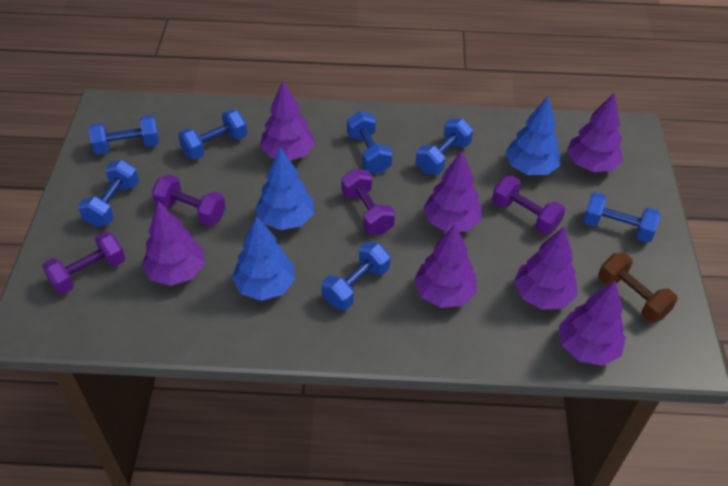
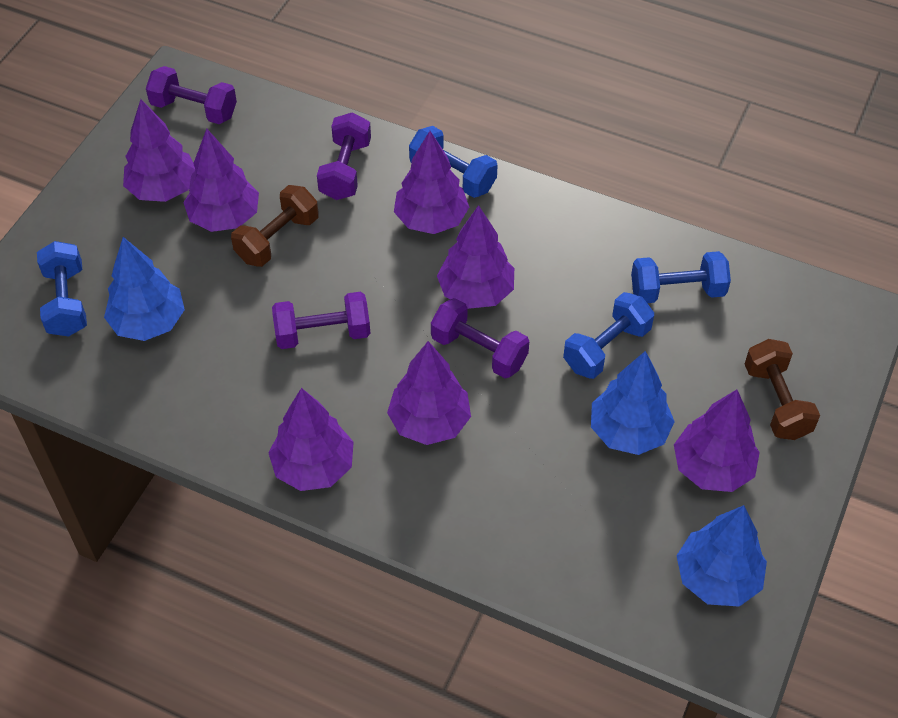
blue dumbbell: 7 -> 4
brown dumbbell: 1 -> 2

